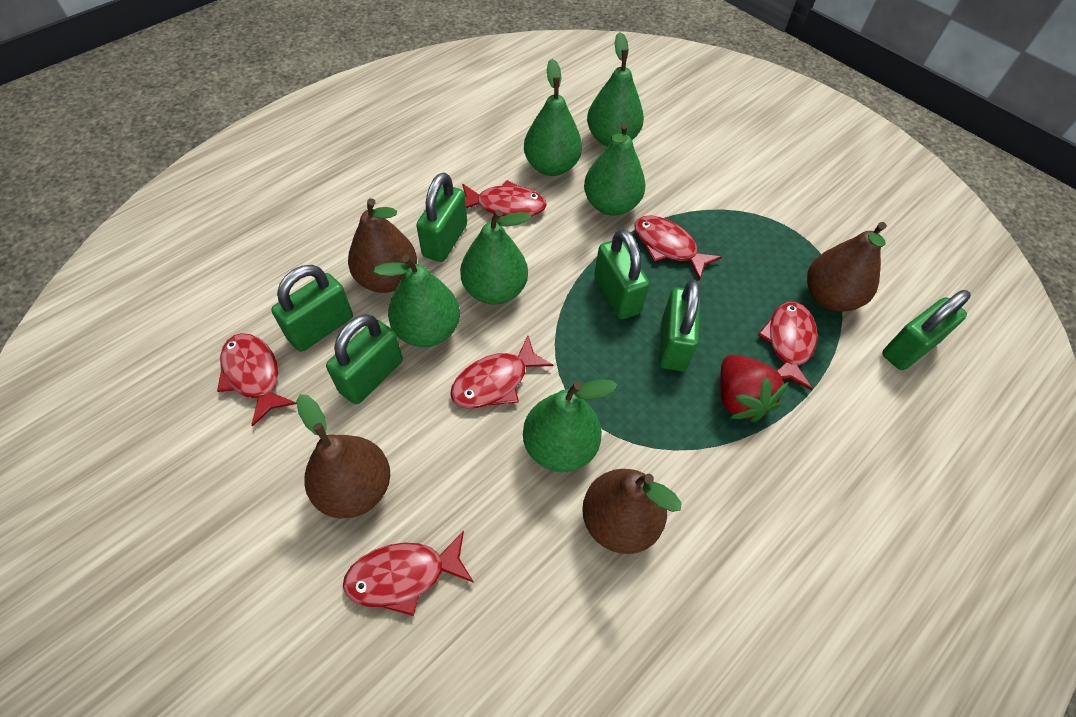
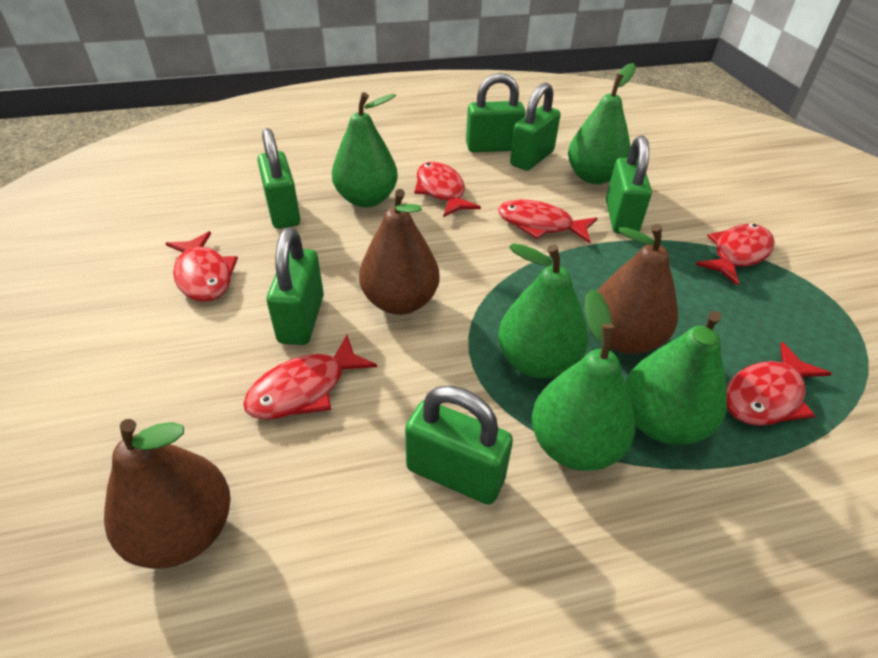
brown pear: 4 -> 3
green pear: 6 -> 5
red strawberry: 1 -> 0

